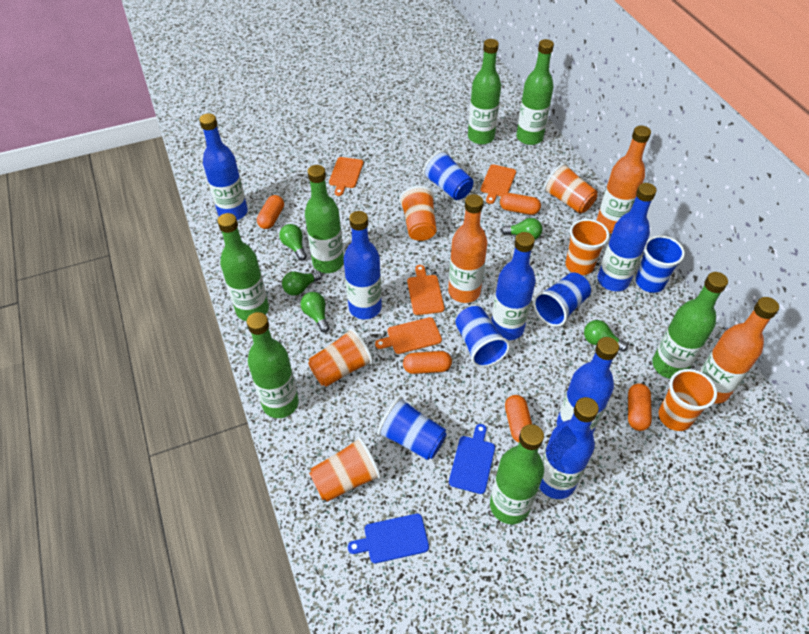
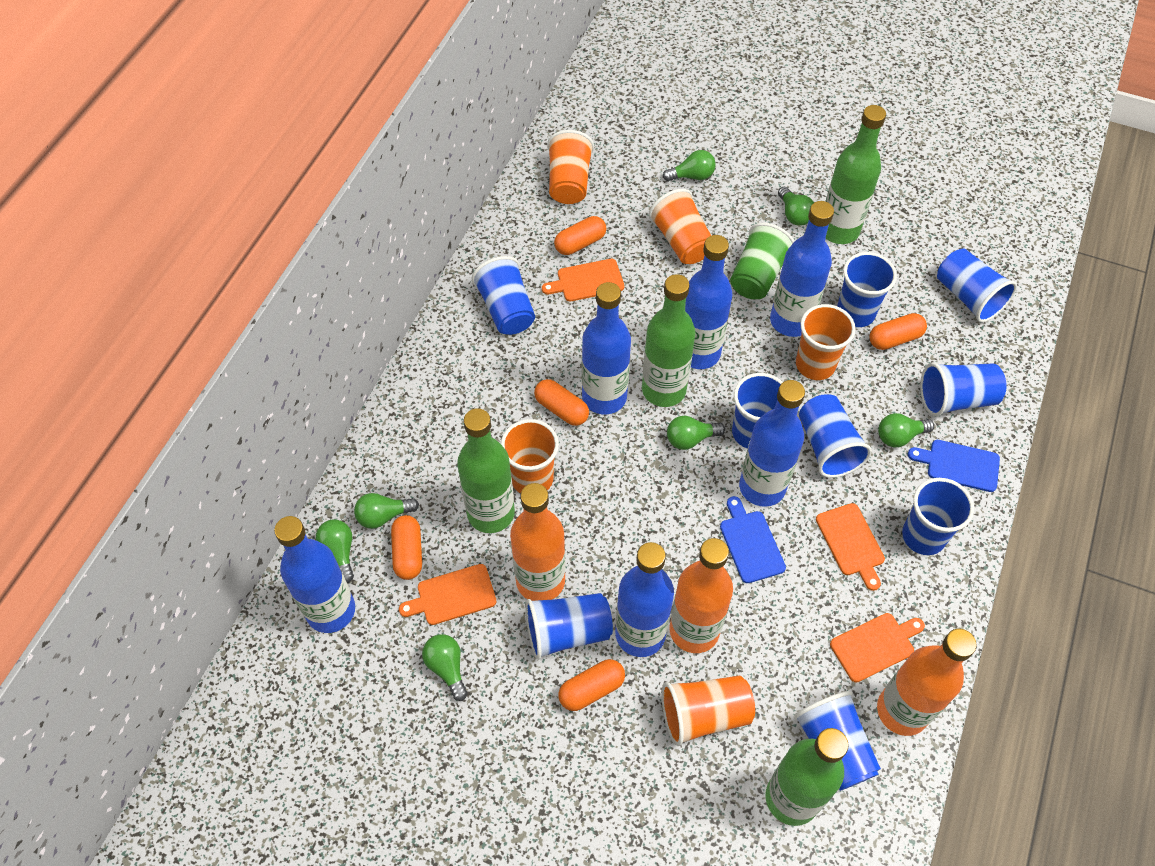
blue cup: 5 -> 9
green bottle: 7 -> 4
green cup: 0 -> 1
green light bulb: 5 -> 7
orange cup: 6 -> 5

